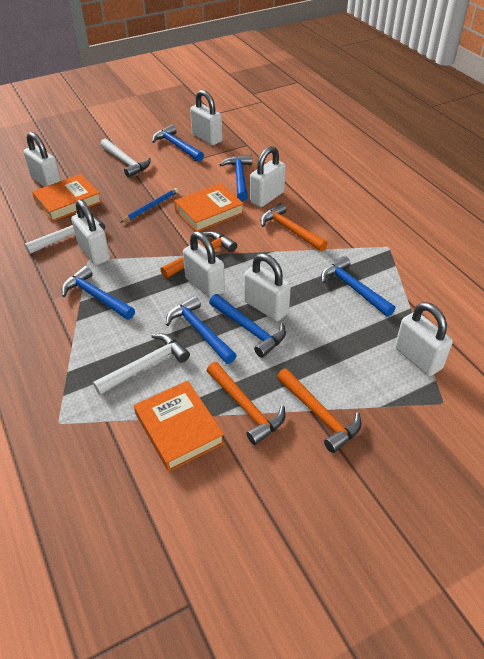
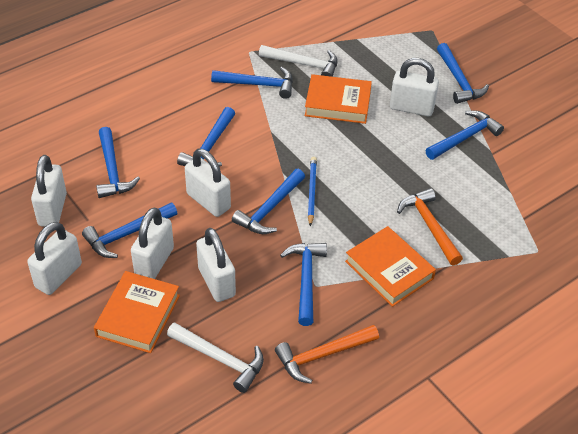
blue hammer: 6 -> 8
orange hammer: 4 -> 2
white hammer: 3 -> 2
white padlock: 7 -> 6

